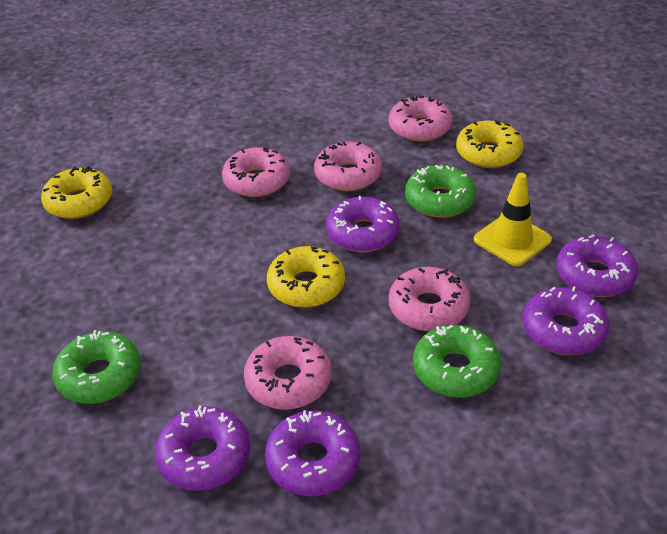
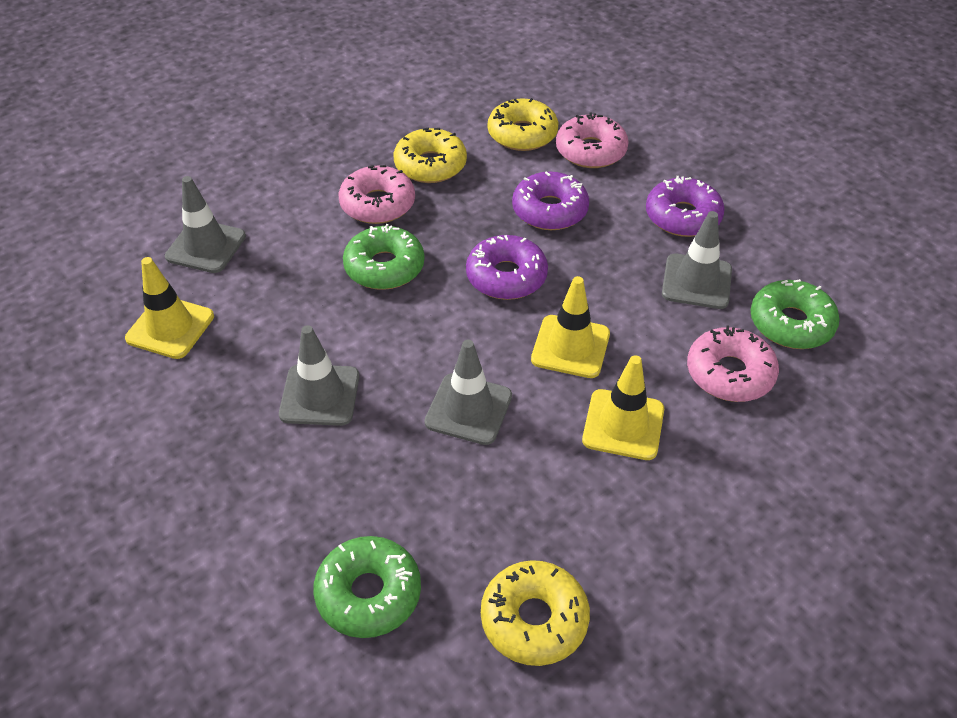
grey traffic cone: 0 -> 4
pink donut: 5 -> 3
purple donut: 5 -> 3
yellow traffic cone: 1 -> 3

